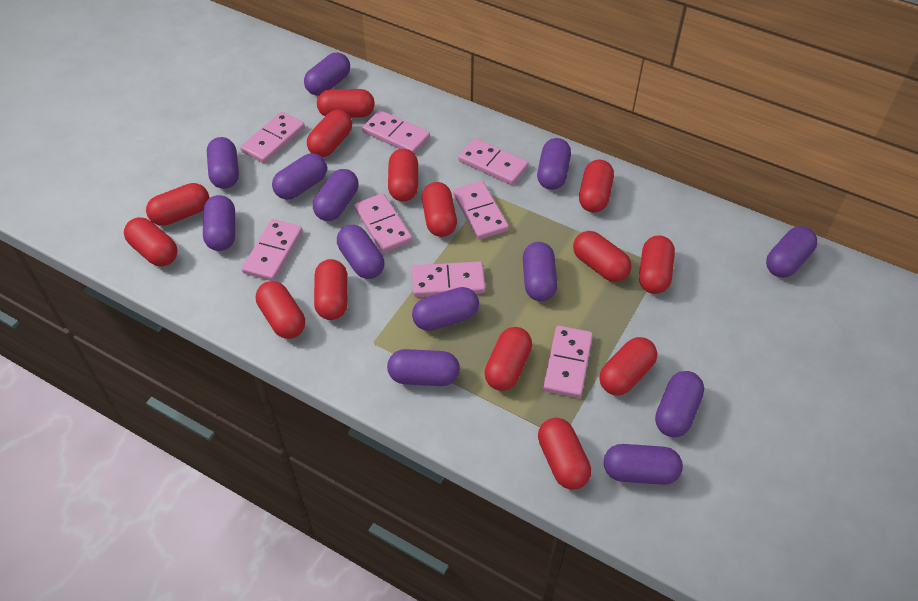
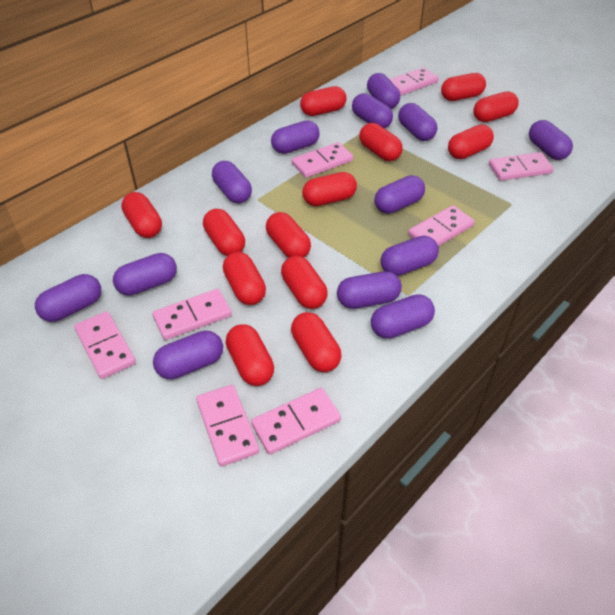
red capsule: 14 -> 13

